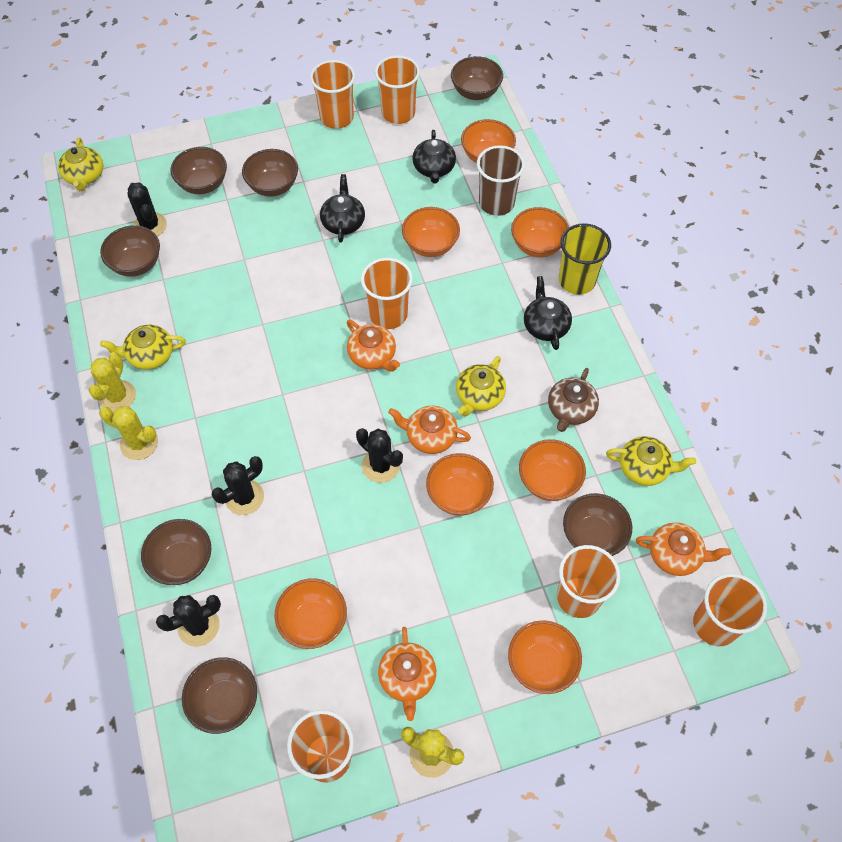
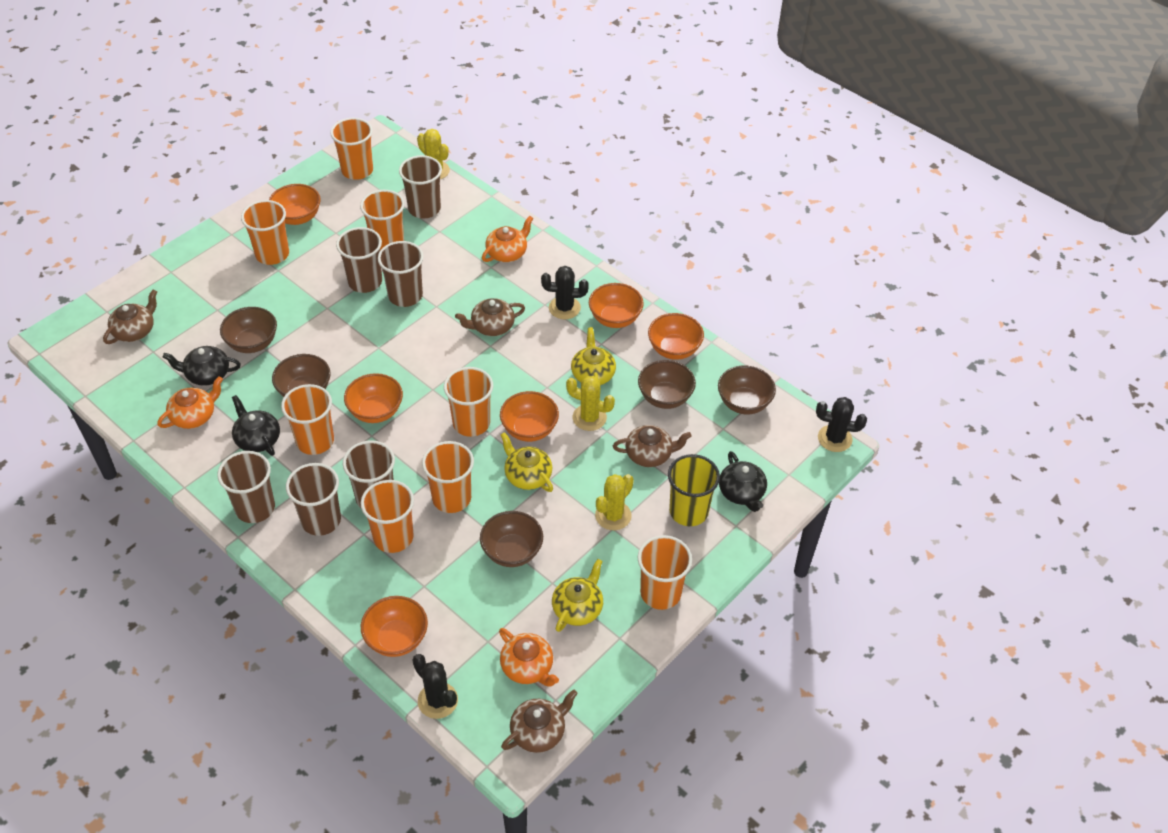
black cactus: 4 -> 3
brown bowl: 7 -> 5
brown cup: 1 -> 6
brown teapot: 1 -> 4
orange bowl: 7 -> 6
orange cup: 6 -> 8
orange teapot: 4 -> 3
yellow teapot: 4 -> 3

